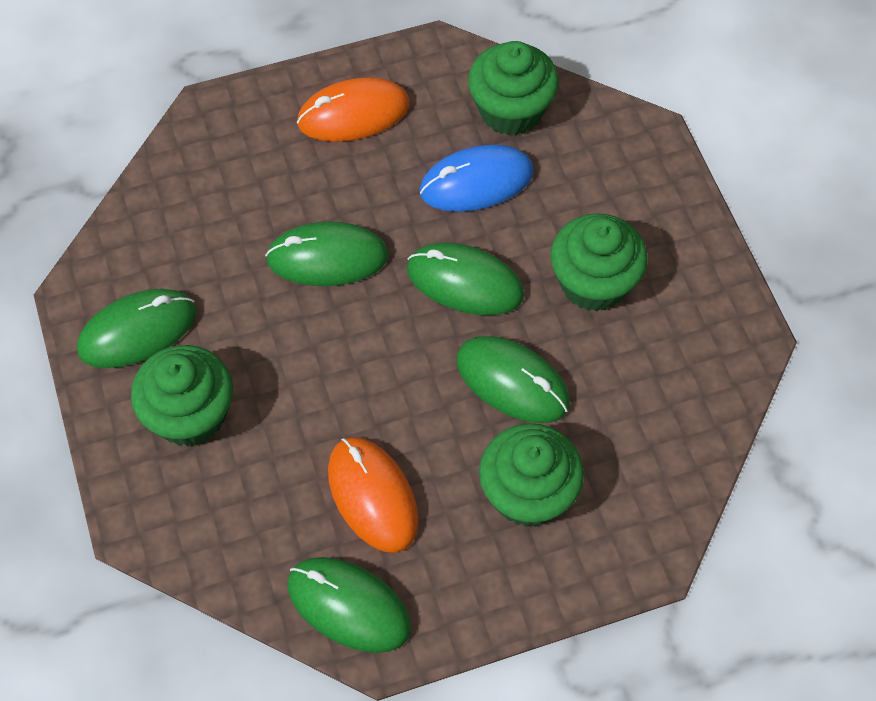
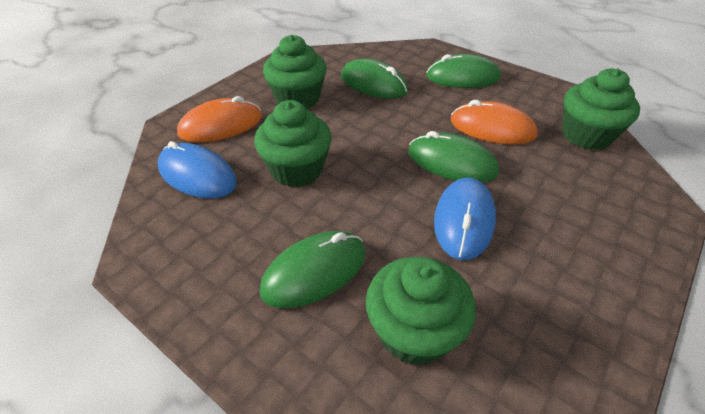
blue mouse: 1 -> 2
green mouse: 5 -> 4

